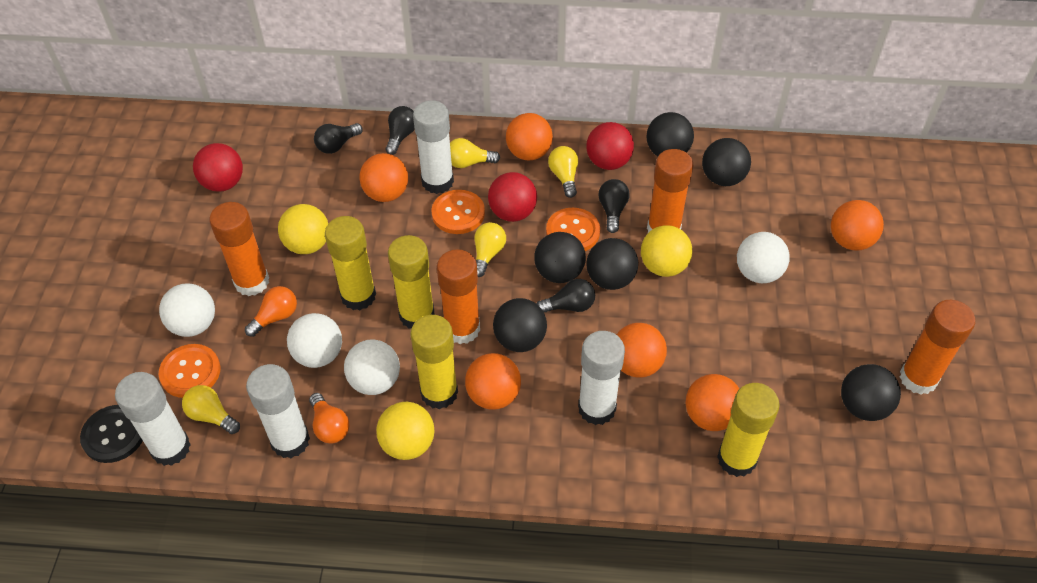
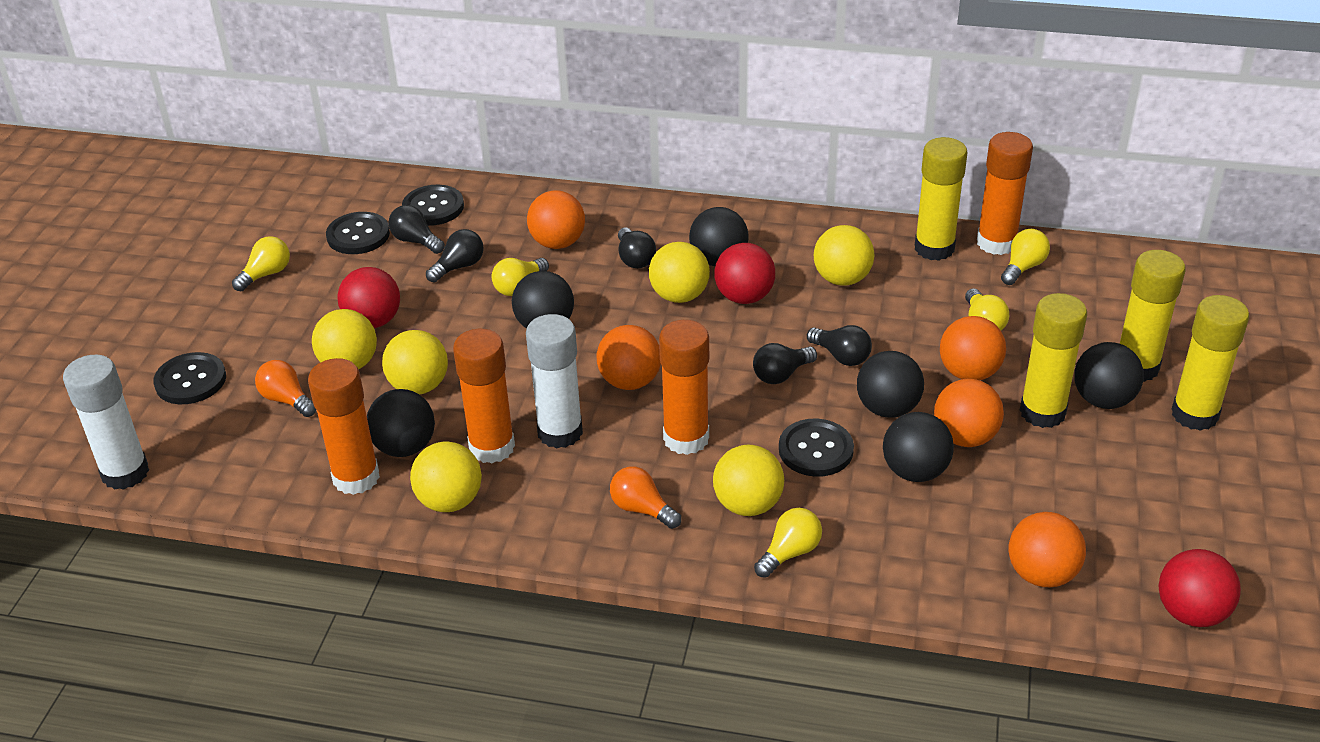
black button: 1 -> 4
black light bulb: 4 -> 5
orange ball: 6 -> 5
orange button: 3 -> 0
white ball: 4 -> 0
white glue stick: 4 -> 2
yellow ball: 3 -> 6
yellow light bulb: 4 -> 5

